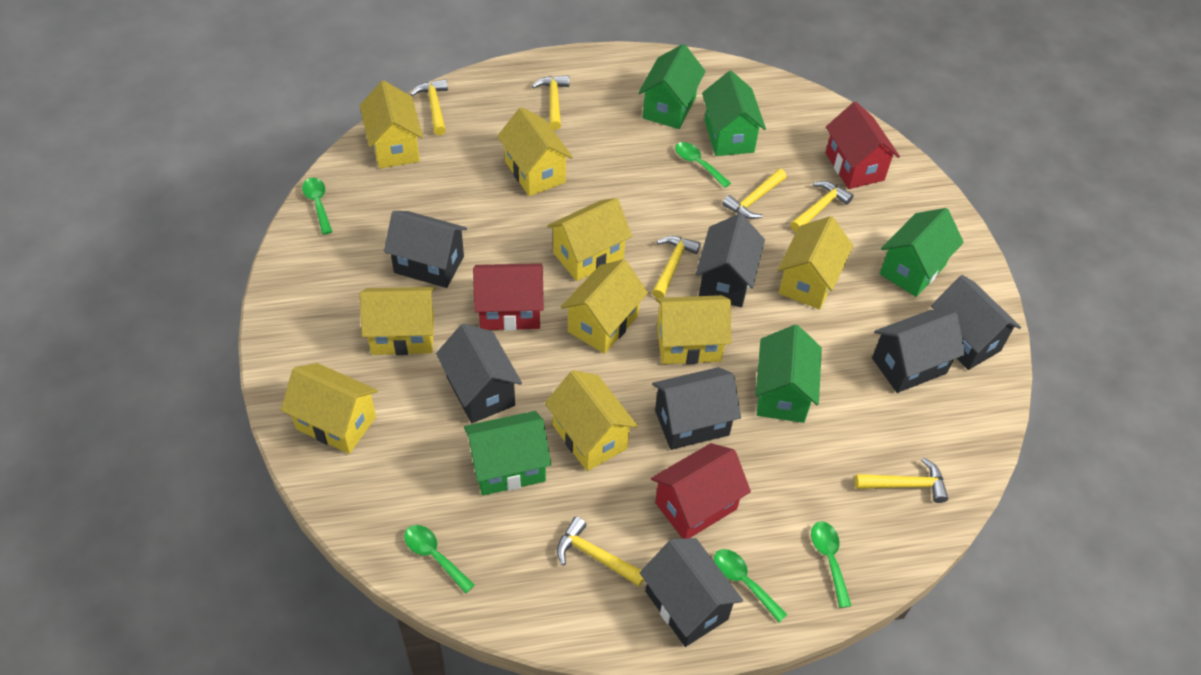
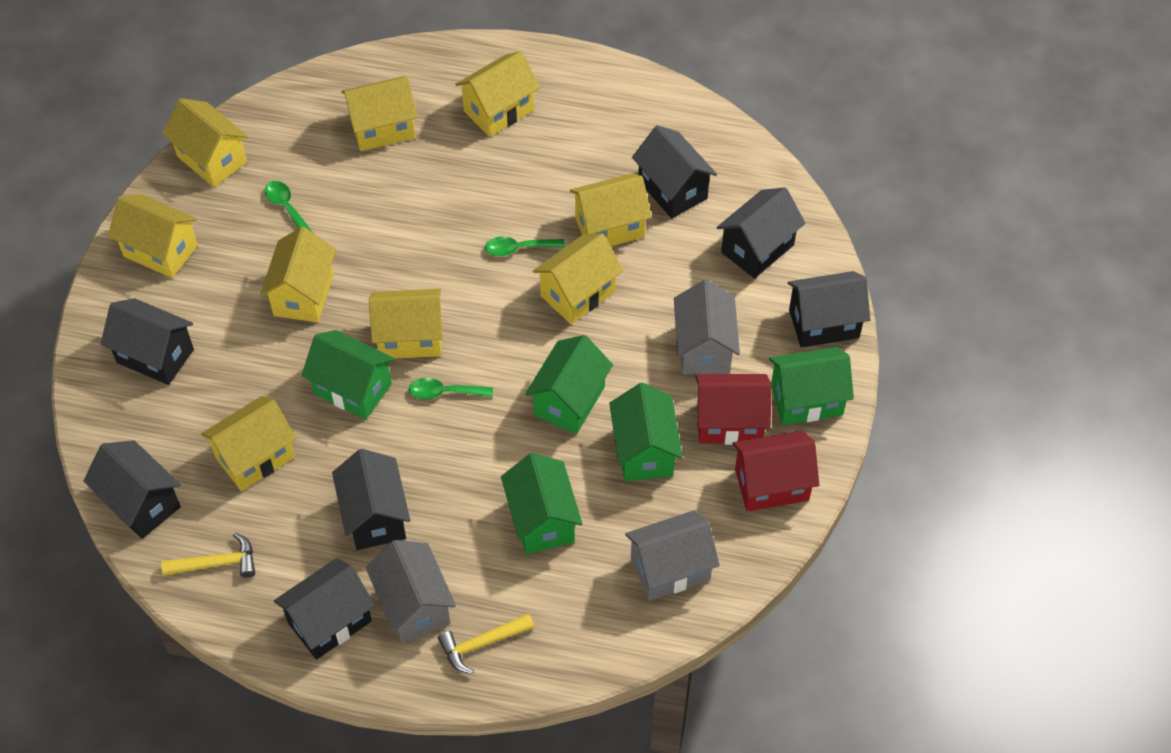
green spoon: 5 -> 3
grey house: 0 -> 3
red house: 3 -> 2
yellow hammer: 7 -> 2

